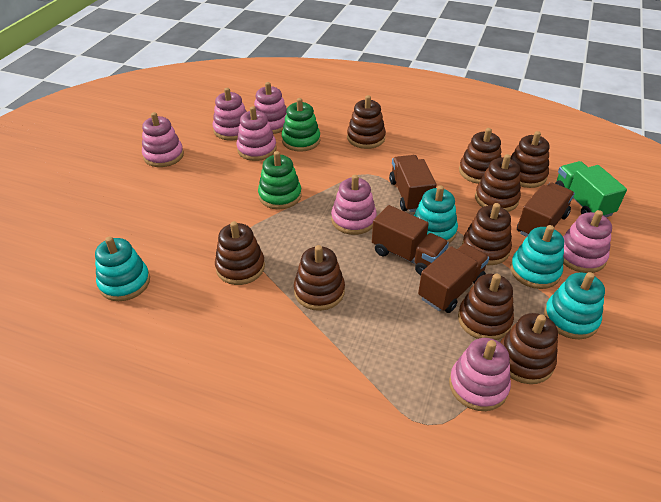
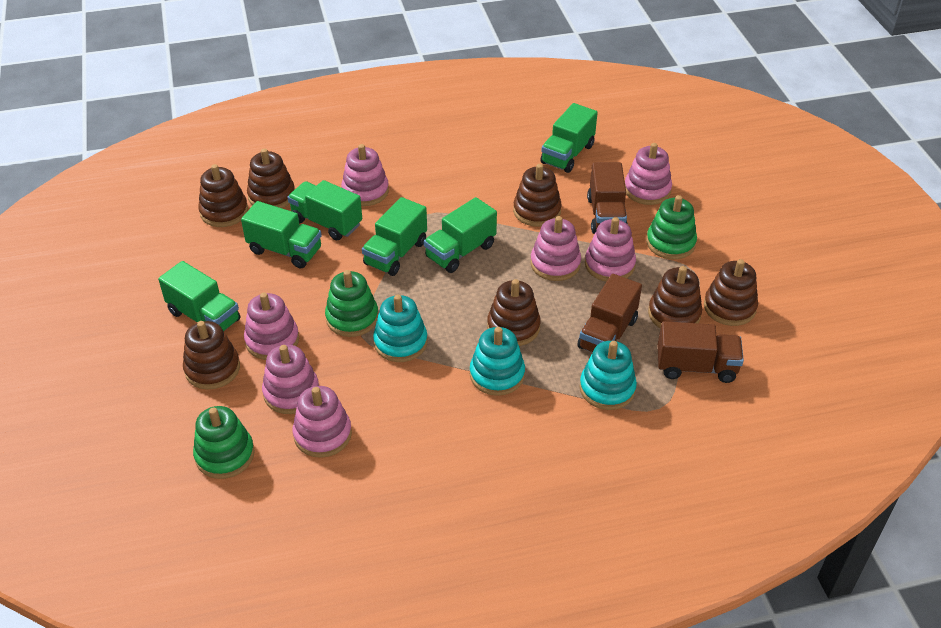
brown stacking toy: 9 -> 7
brown truck: 4 -> 3
green stacking toy: 2 -> 3
green truck: 1 -> 6
turquoise stacking toy: 4 -> 3

